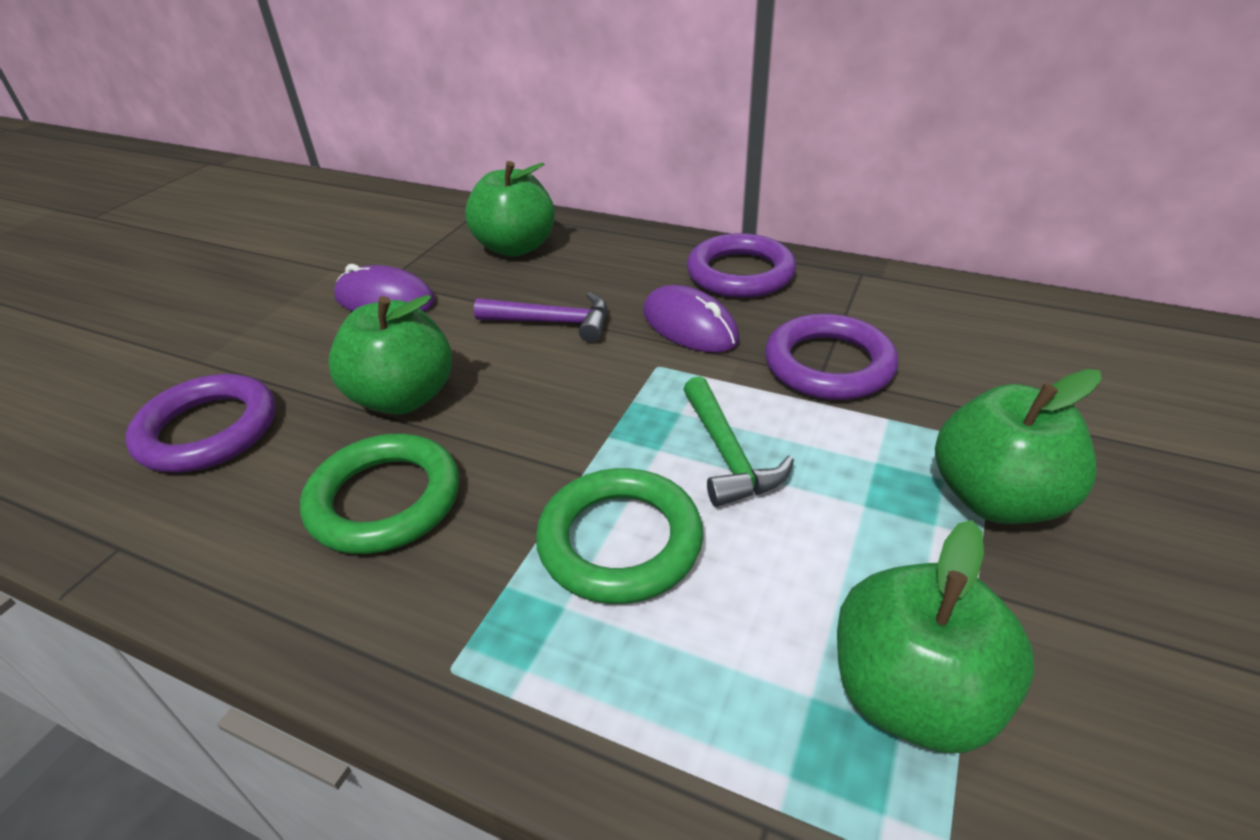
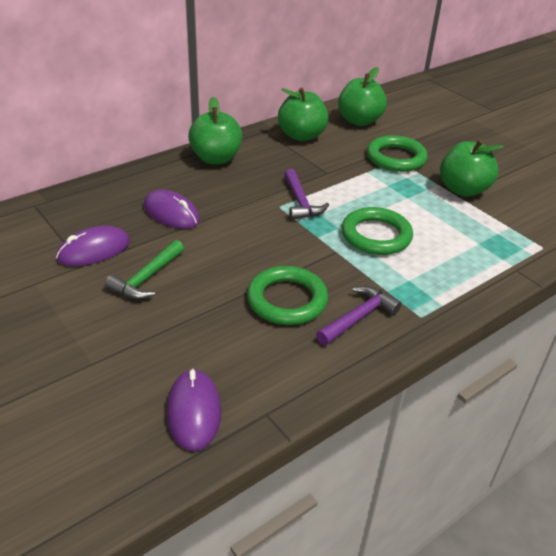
green ring: 2 -> 3
purple hammer: 1 -> 2
purple mouse: 2 -> 3
purple ring: 3 -> 0

